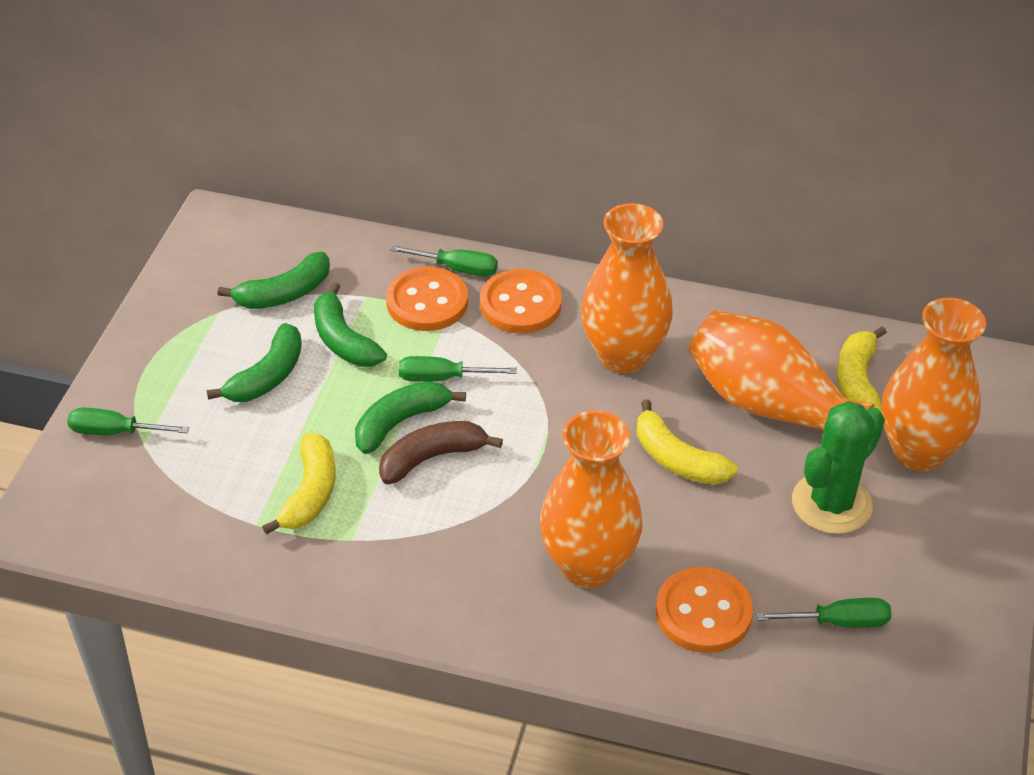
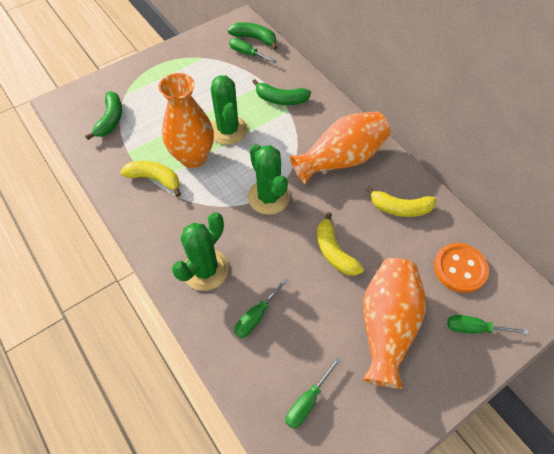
brown banana: 1 -> 0
green banana: 4 -> 3
green cactus: 1 -> 3
orange button: 3 -> 1
orange vase: 4 -> 3

